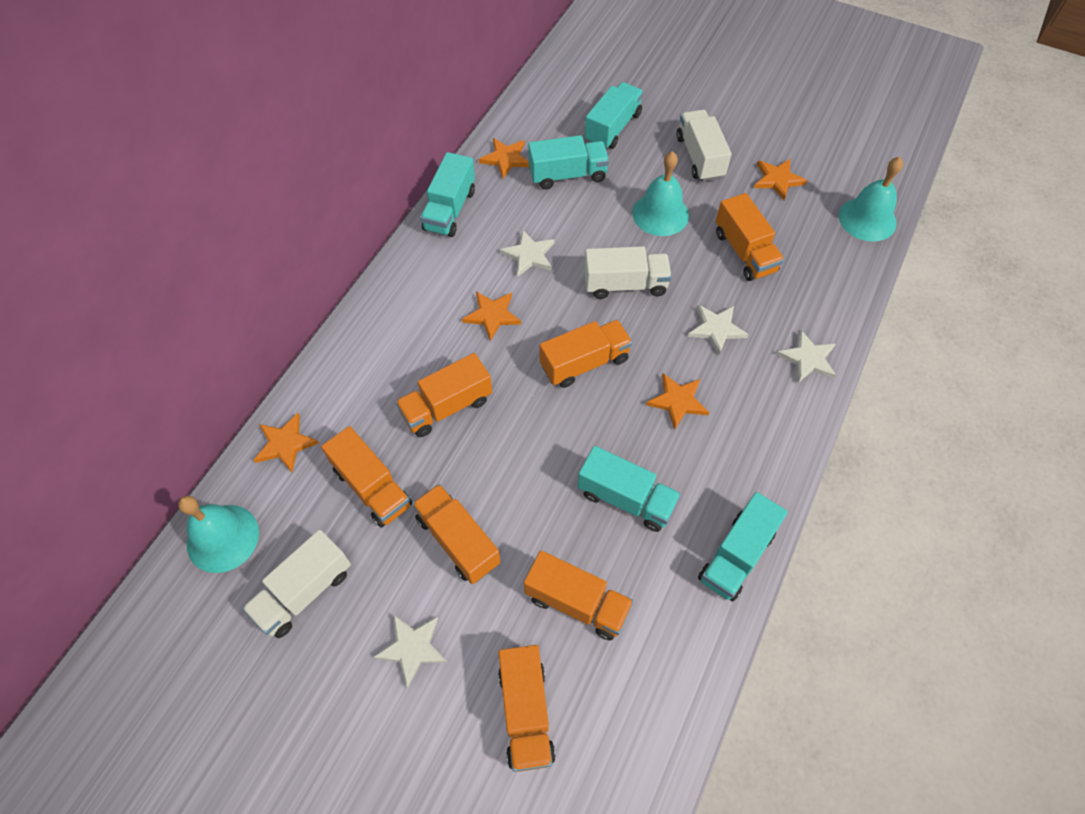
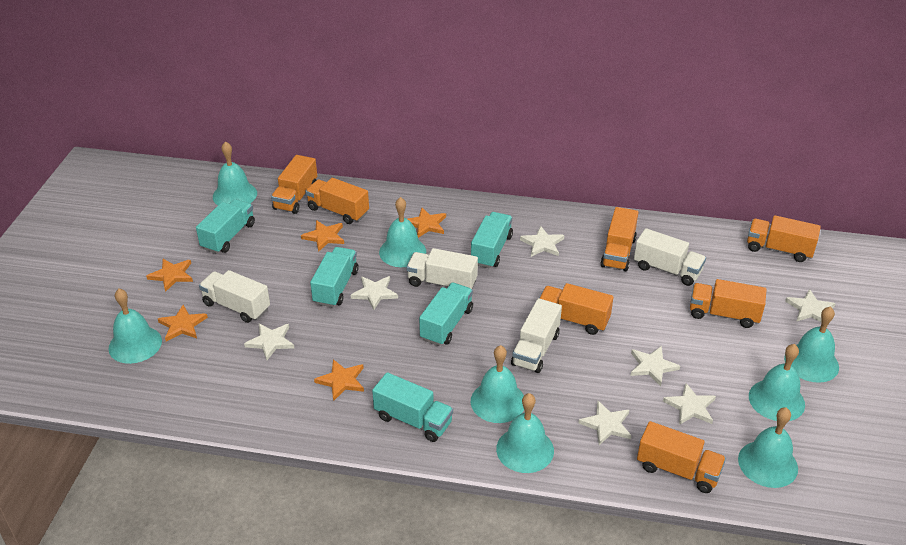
turquoise bell: 3 -> 8
white star: 4 -> 7
white truck: 3 -> 4

